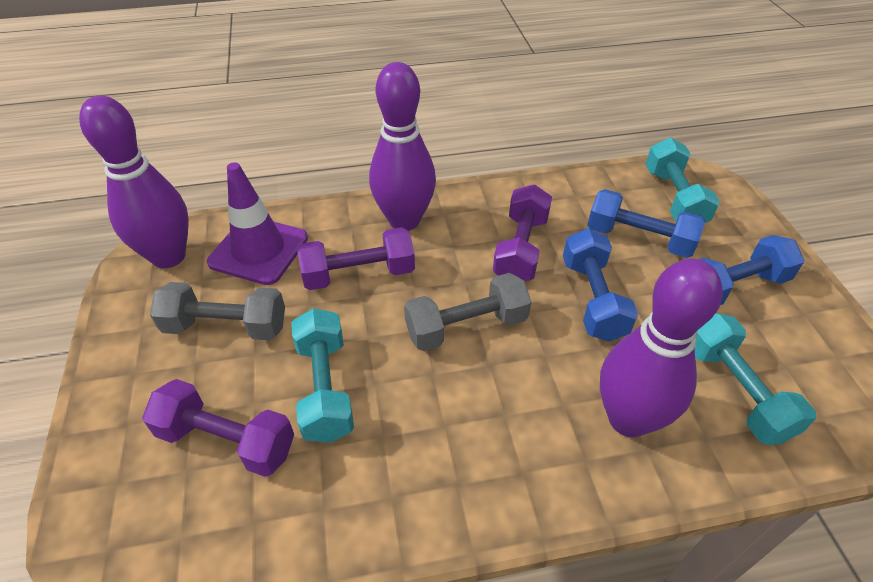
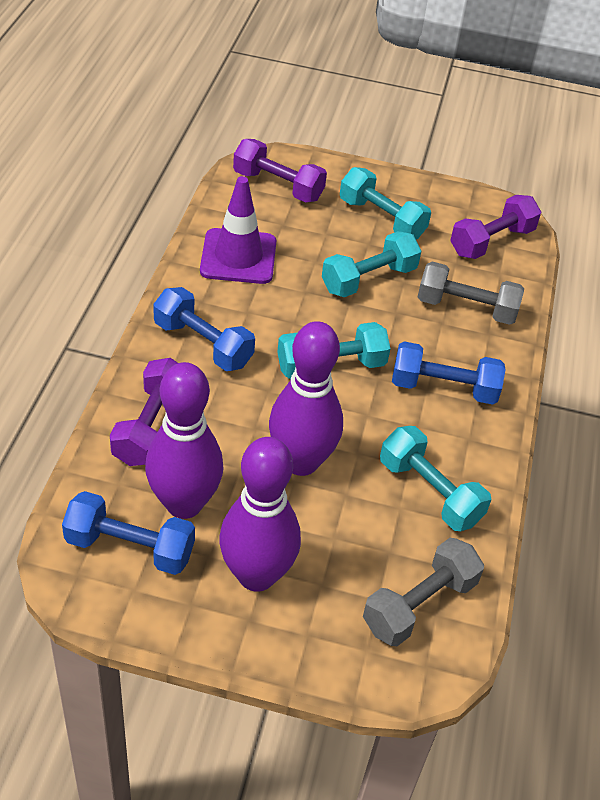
turquoise dumbbell: 3 -> 4

